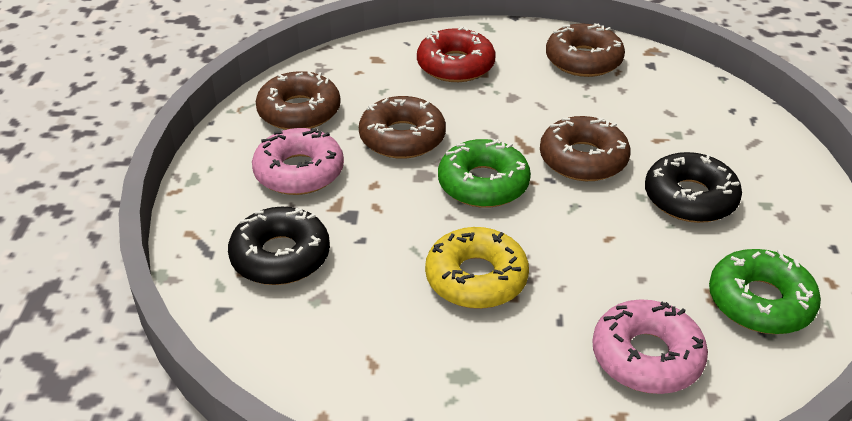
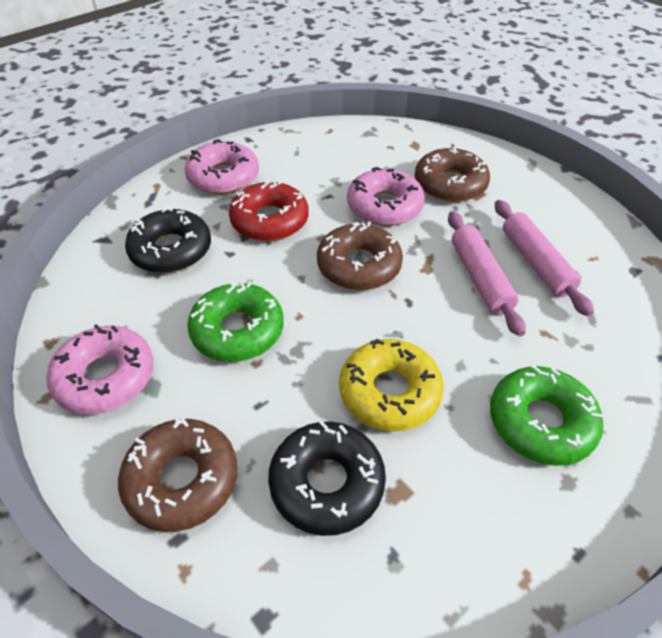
brown donut: 4 -> 3
pink donut: 2 -> 3
pink rolling pin: 0 -> 2

